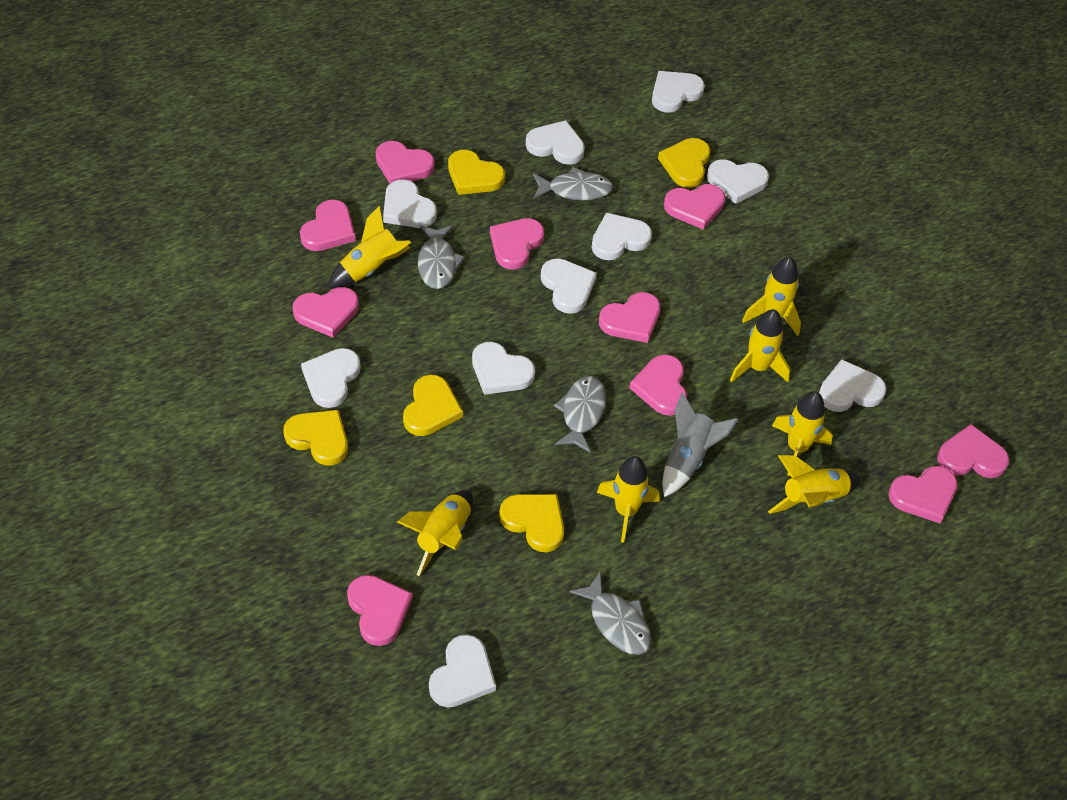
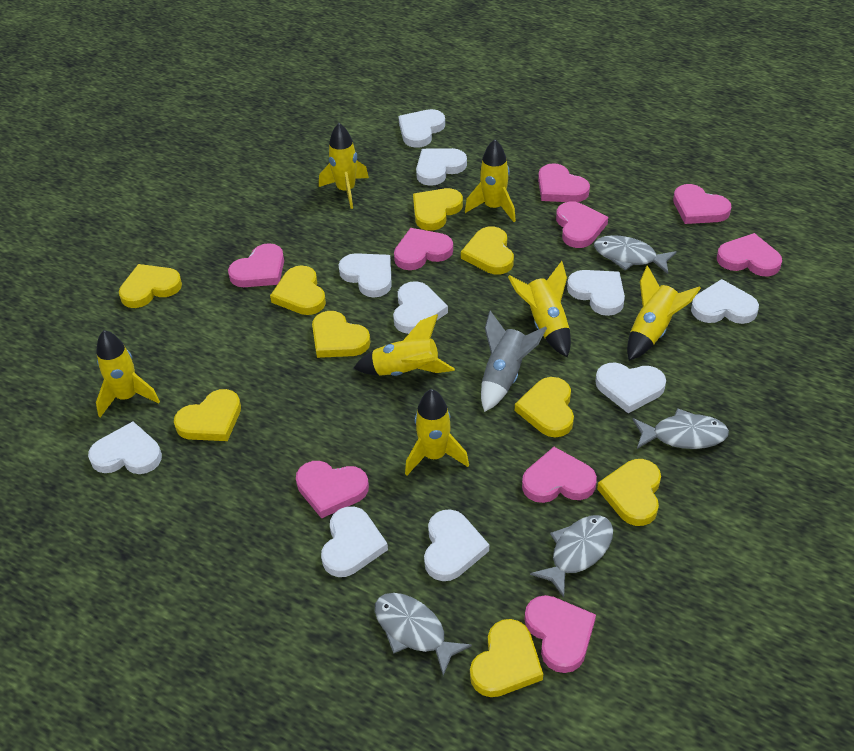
pink heart: 10 -> 9
yellow heart: 5 -> 9

